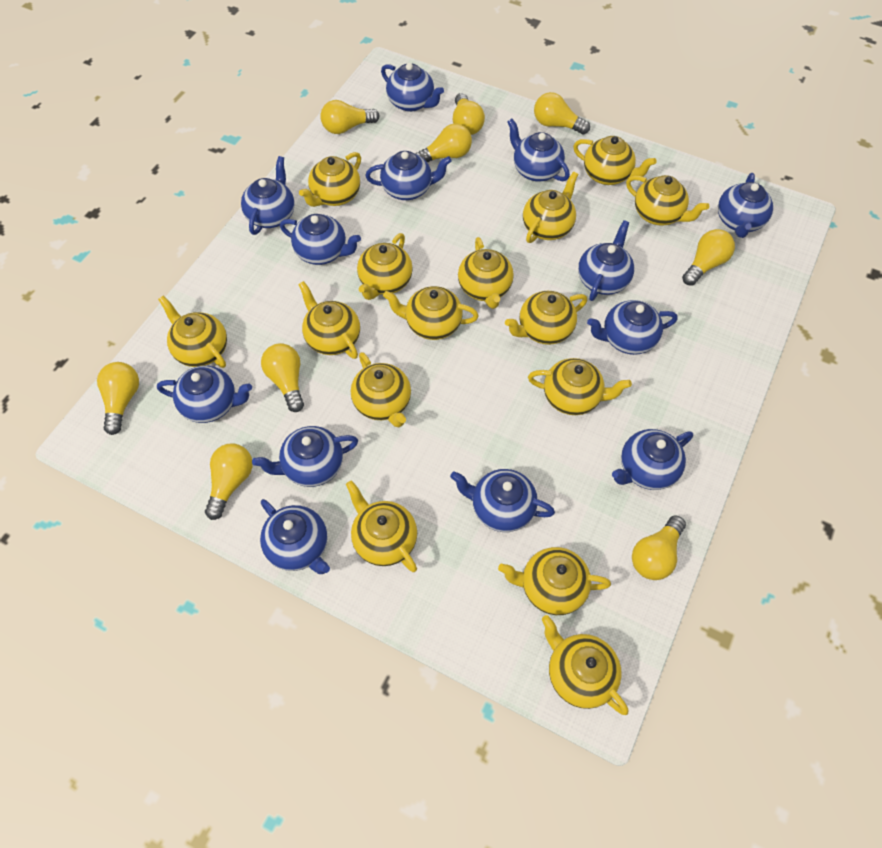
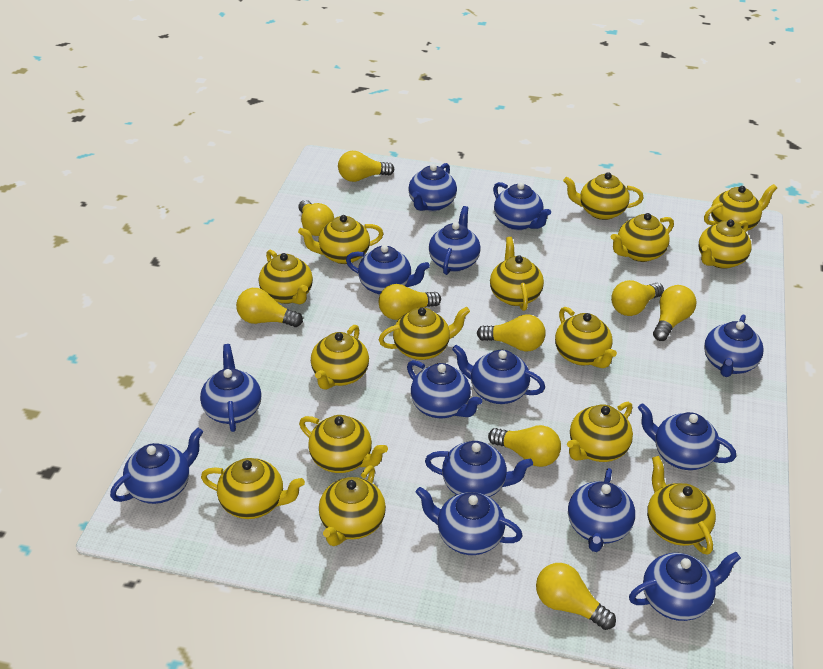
blue teapot: 13 -> 14

